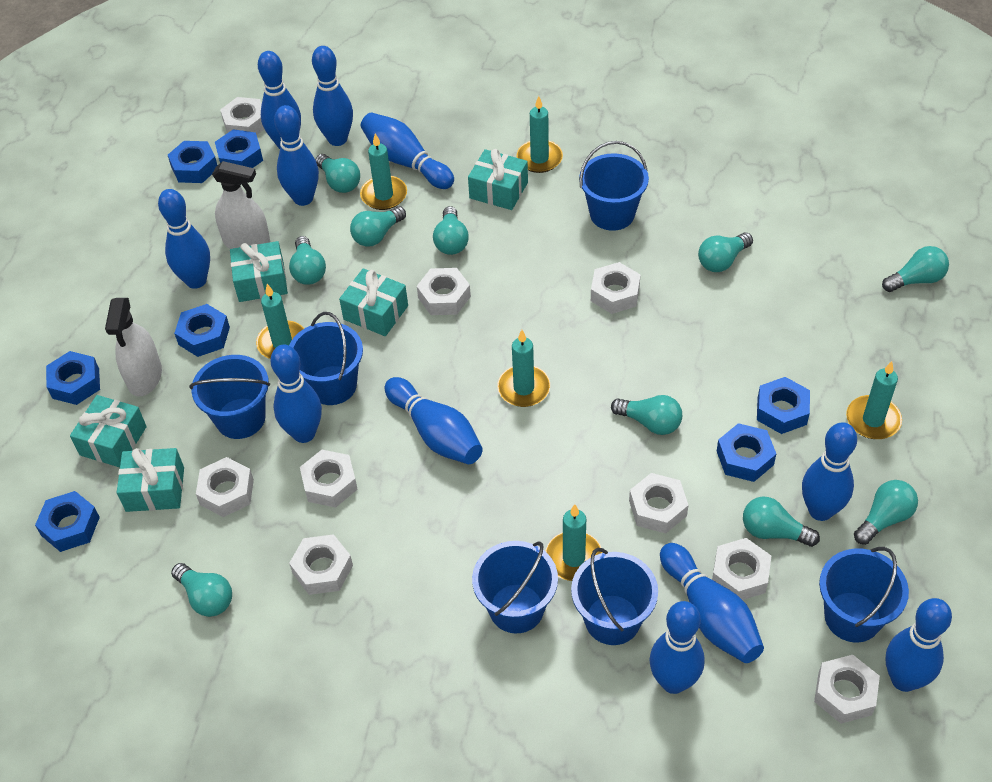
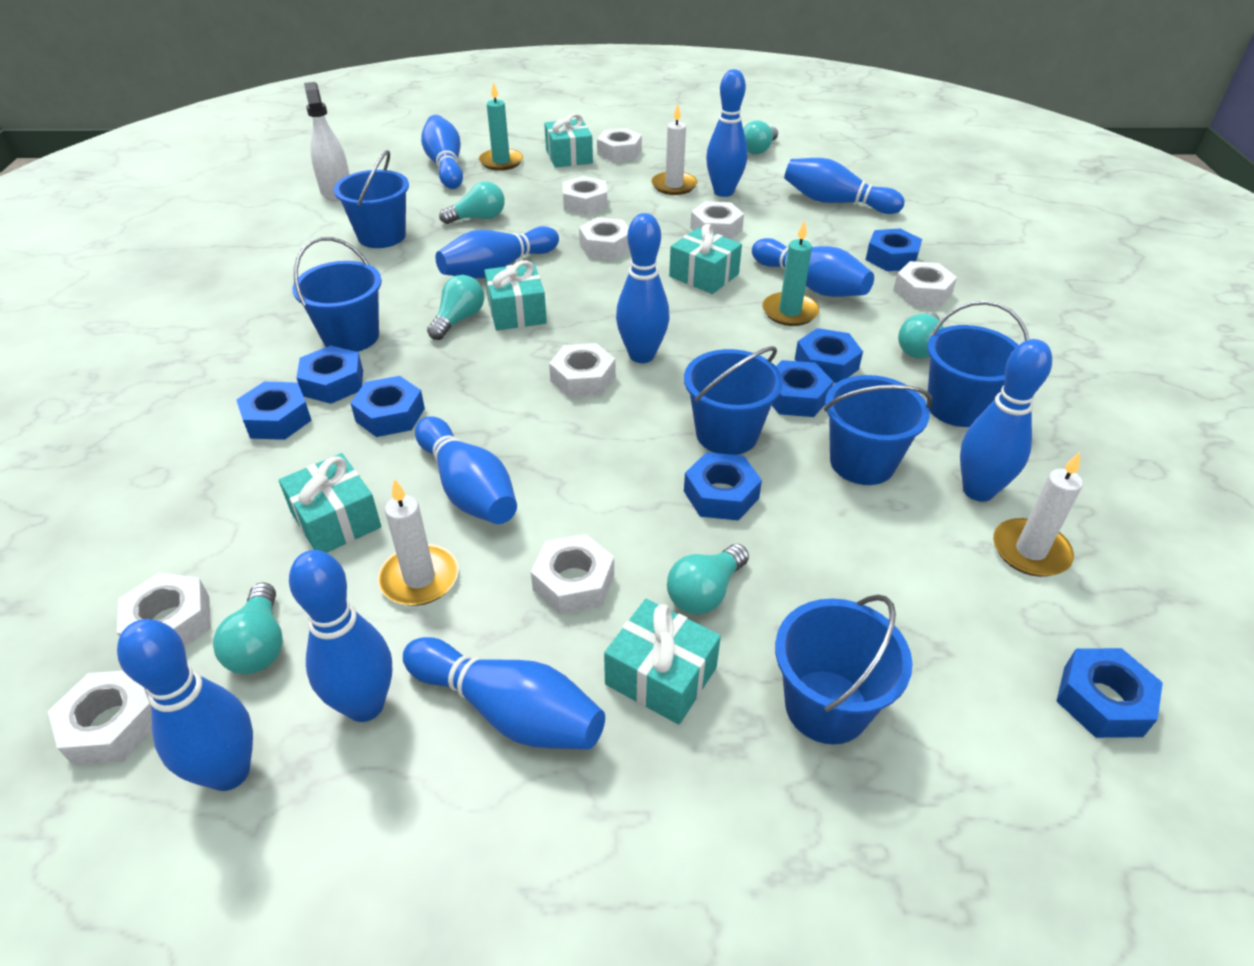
blue nut: 7 -> 8
turquoise candle: 6 -> 2
turquoise light bulb: 10 -> 6
white candle: 0 -> 3
white spray bottle: 2 -> 1

